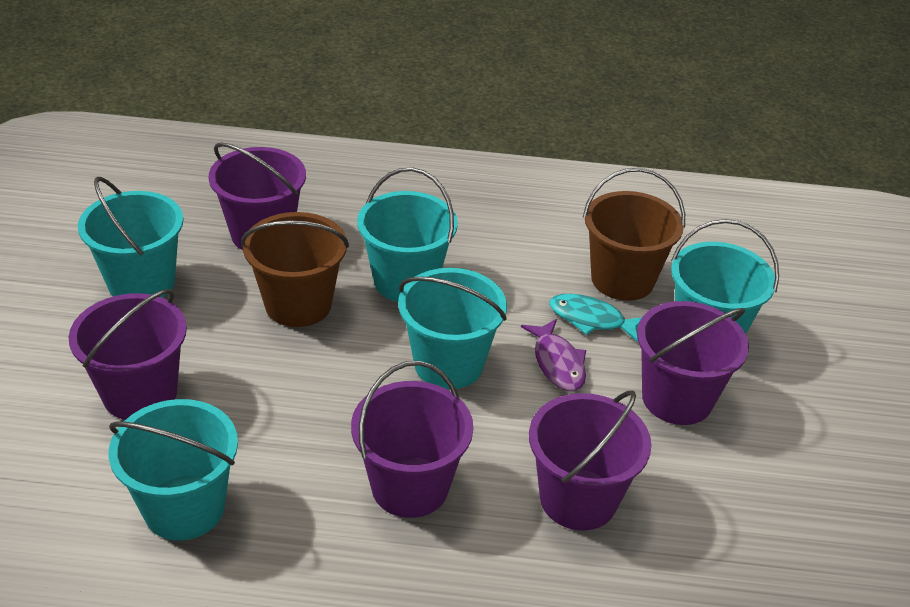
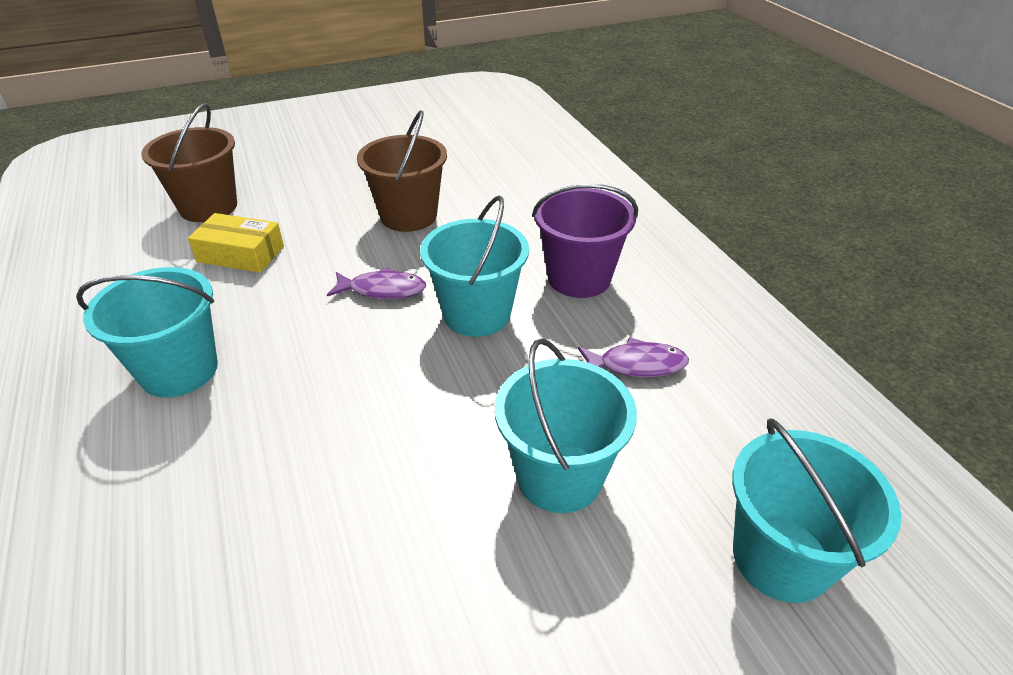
purple bucket: 5 -> 1
purple fish: 1 -> 2
turquoise bucket: 5 -> 4
turquoise fish: 1 -> 0
yellow box: 0 -> 1

